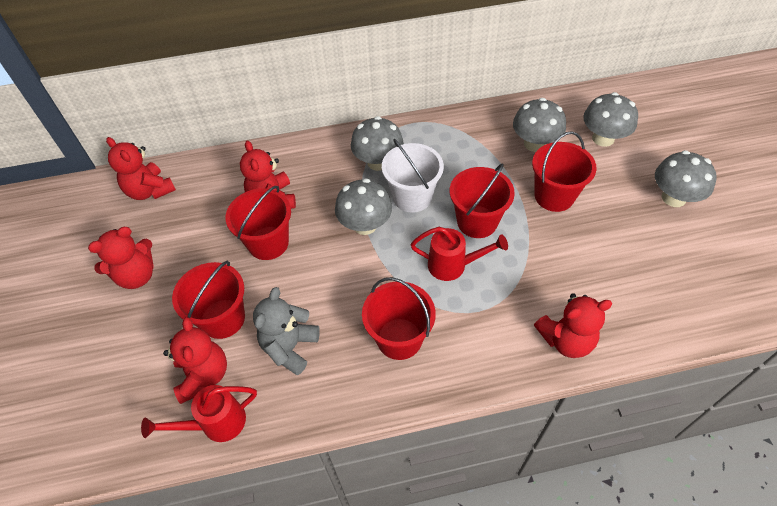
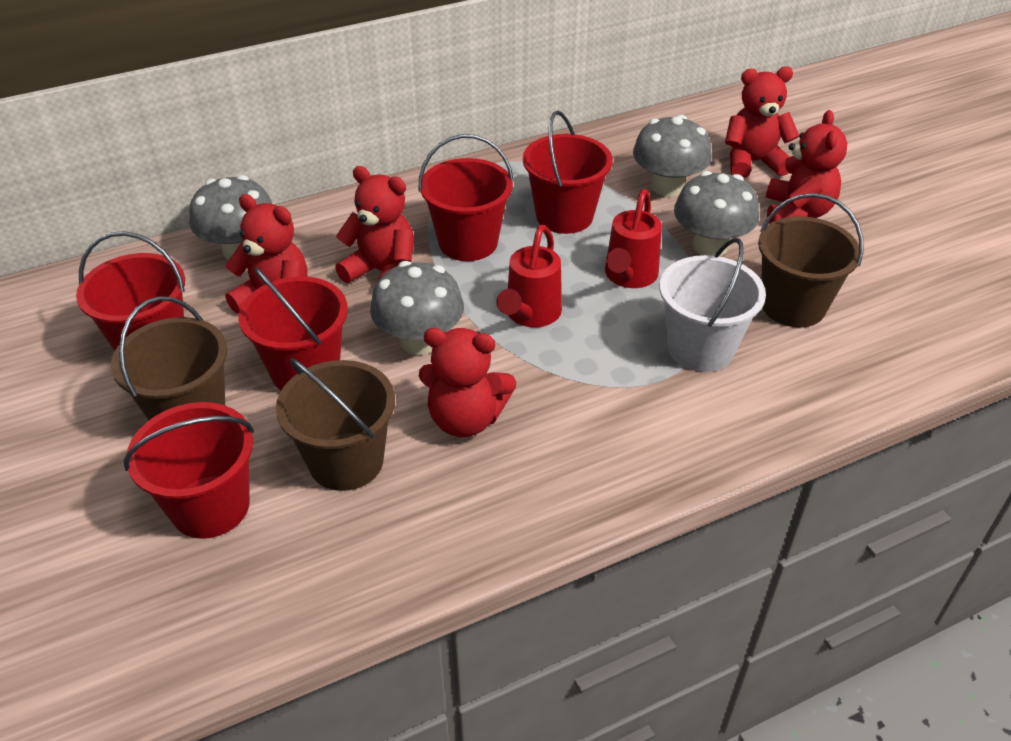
brown bucket: 0 -> 3
grey mushroom: 5 -> 4
grey teddy bear: 1 -> 0

